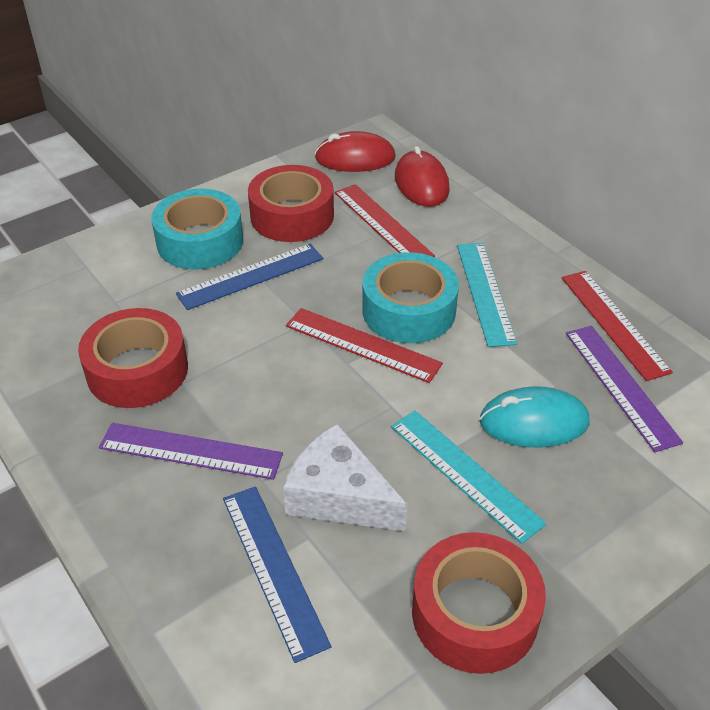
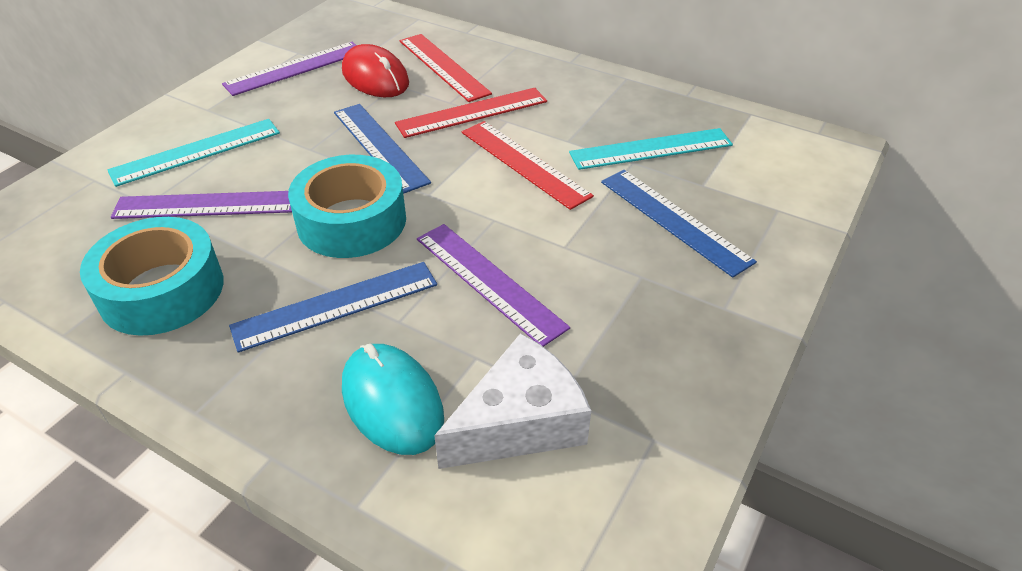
blue ruler: 2 -> 3
purple ruler: 2 -> 3
red mouse: 2 -> 1
red tape: 3 -> 0

